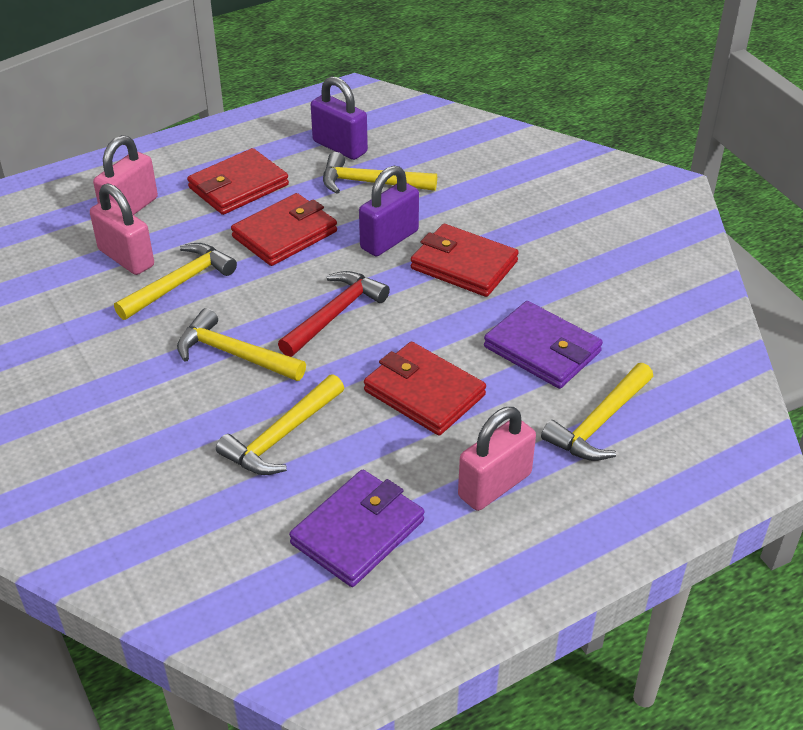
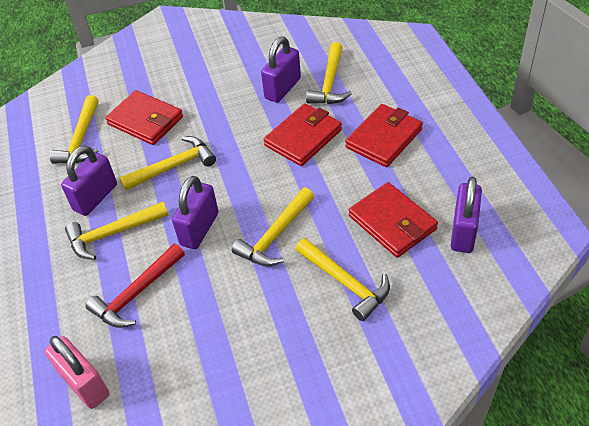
pink padlock: 3 -> 1
purple padlock: 2 -> 4
purple wallet: 2 -> 0
yellow hammer: 5 -> 6

